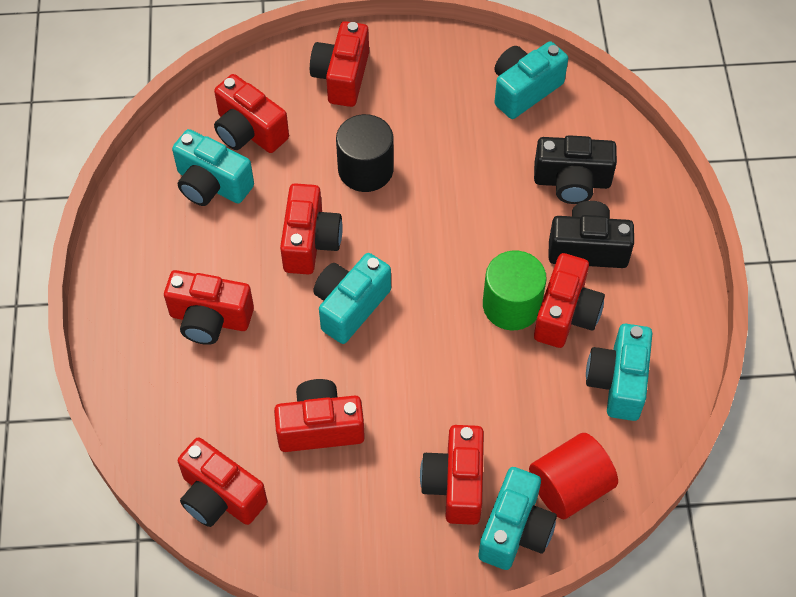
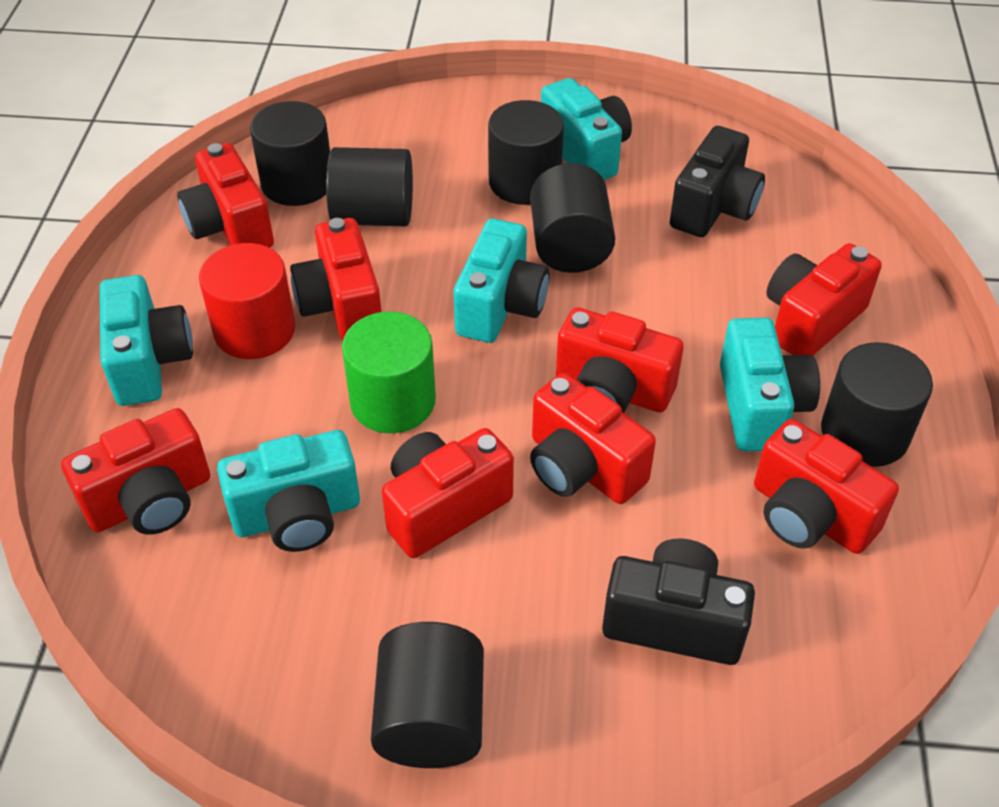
black cylinder: 1 -> 6

